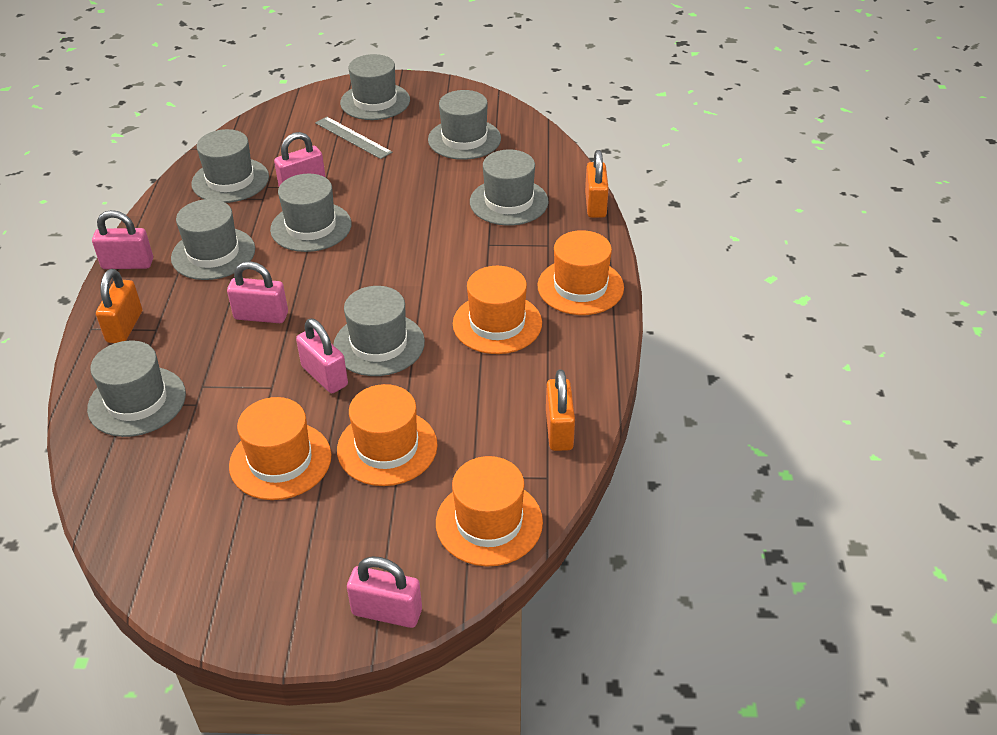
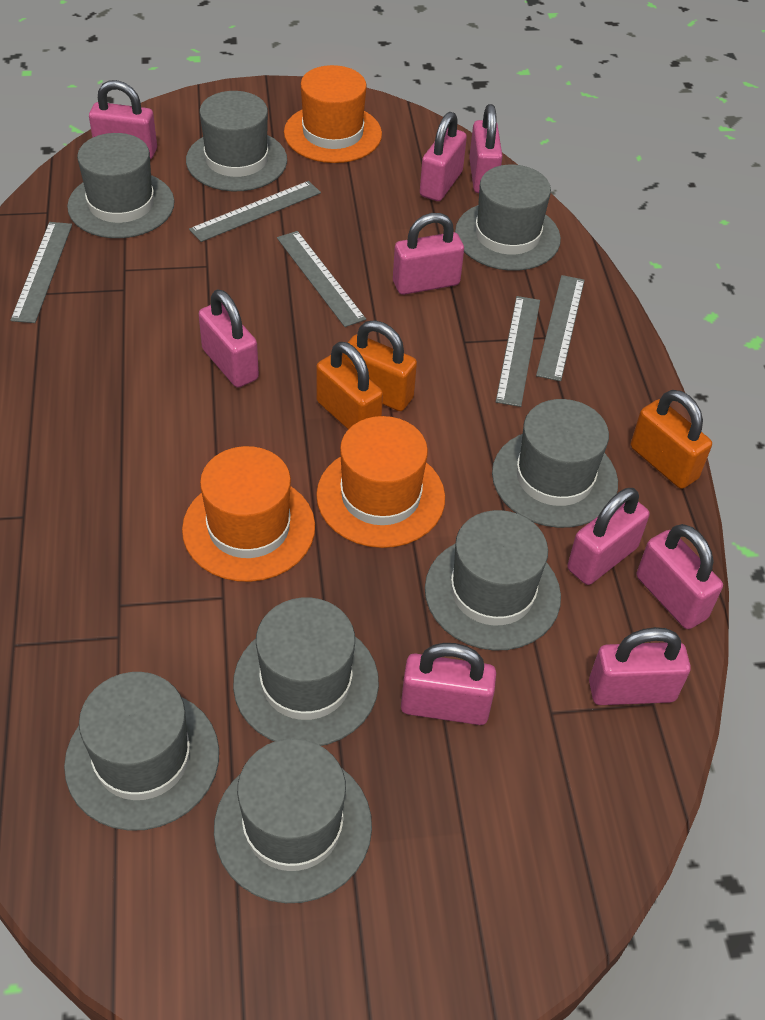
grey ruler: 1 -> 5
orange hat: 5 -> 3
pink padlock: 5 -> 9

